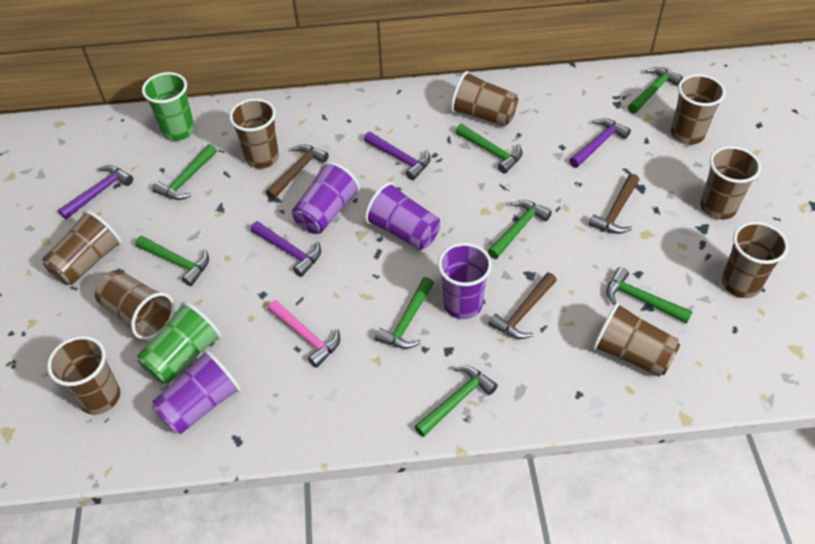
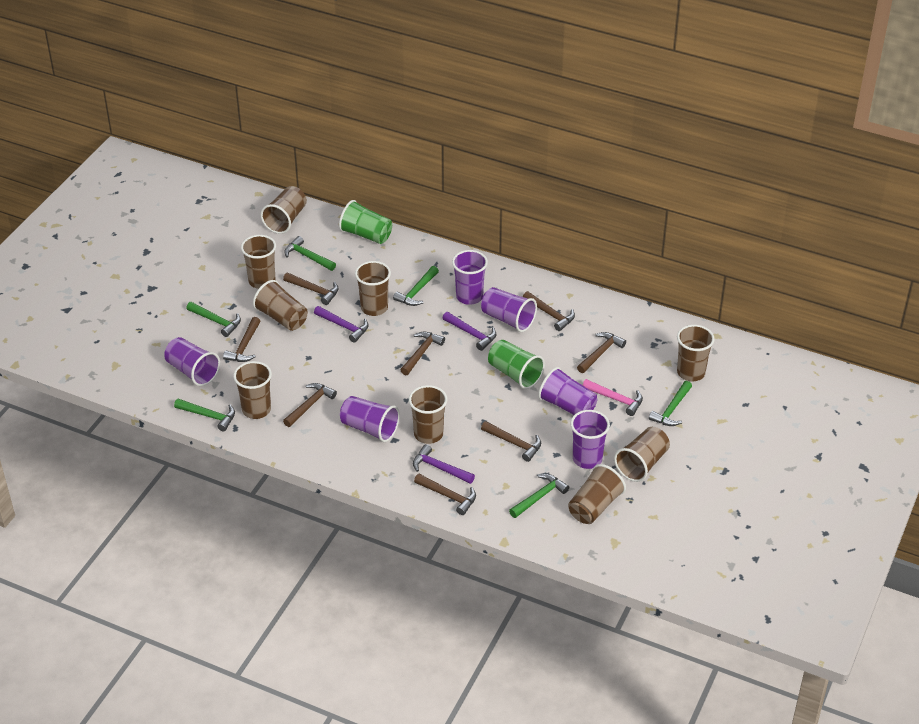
brown hammer: 3 -> 8
green hammer: 8 -> 6
purple cup: 4 -> 6
purple hammer: 4 -> 3

